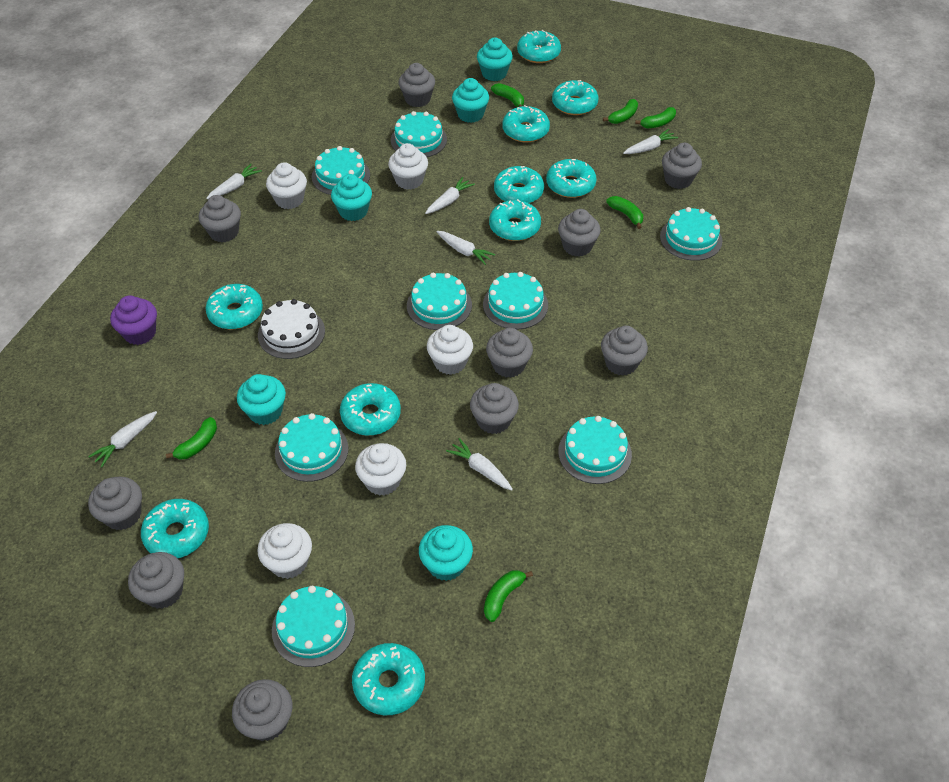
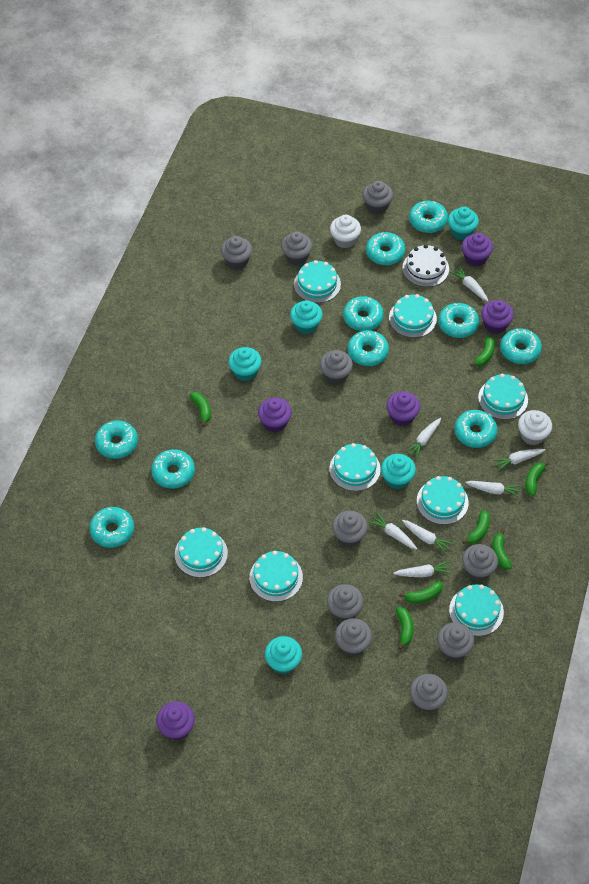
green banana: 6 -> 7
purple cupcake: 1 -> 5
white carrot: 6 -> 7
white cupcake: 5 -> 2

